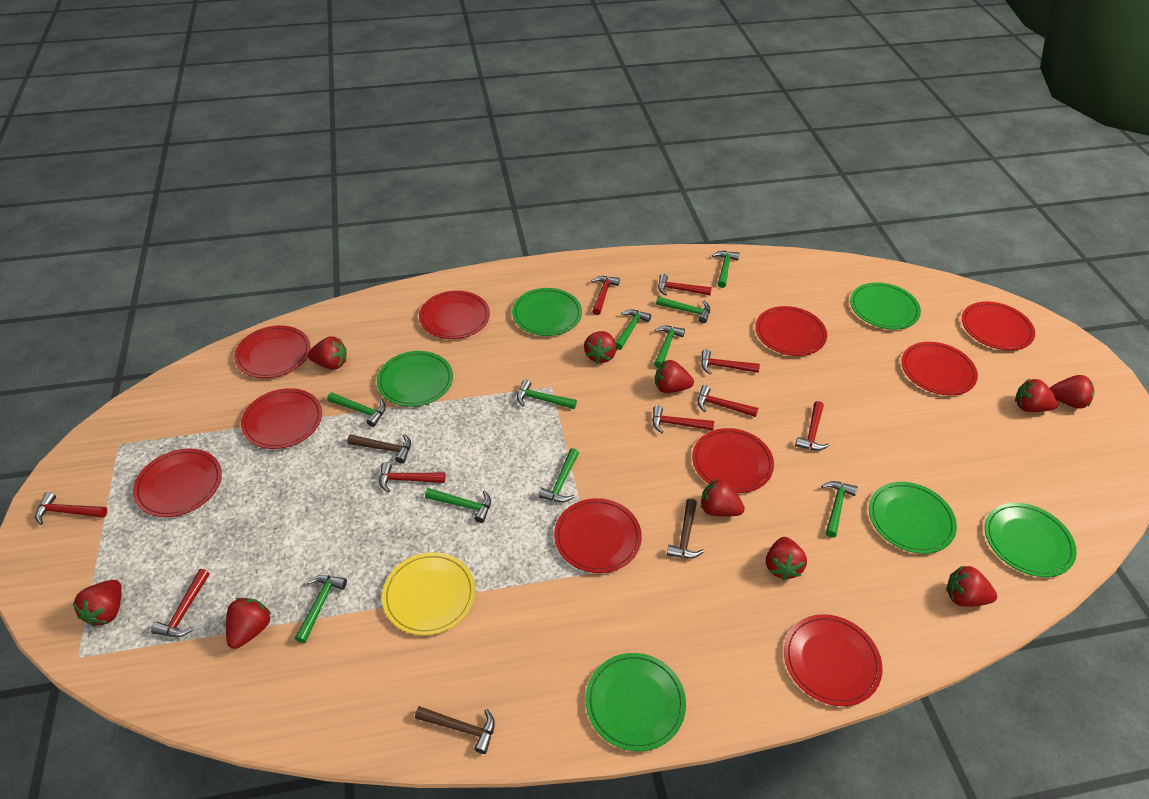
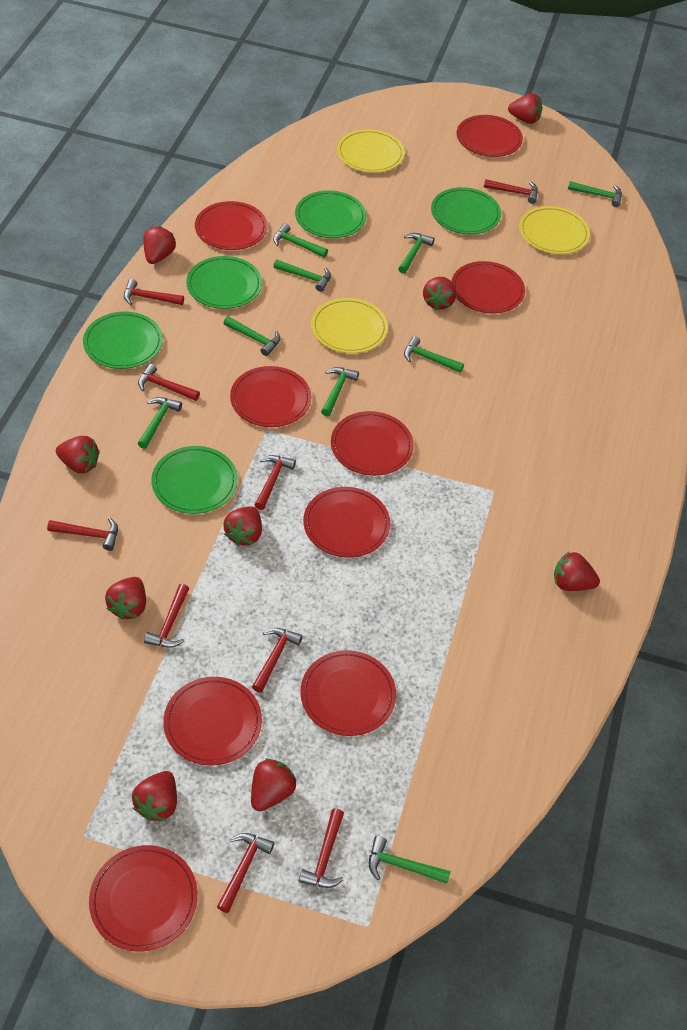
brown hammer: 3 -> 0
green hammer: 10 -> 9
green plate: 6 -> 5
red plate: 10 -> 9
red strawberry: 10 -> 9
yellow plate: 1 -> 3

